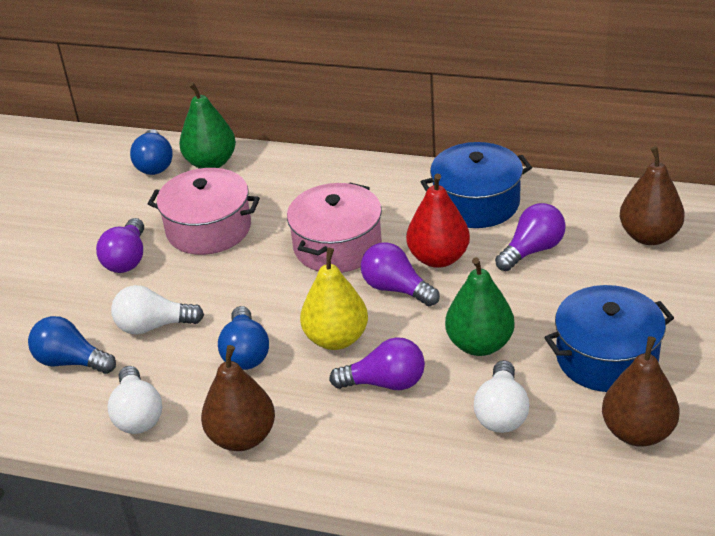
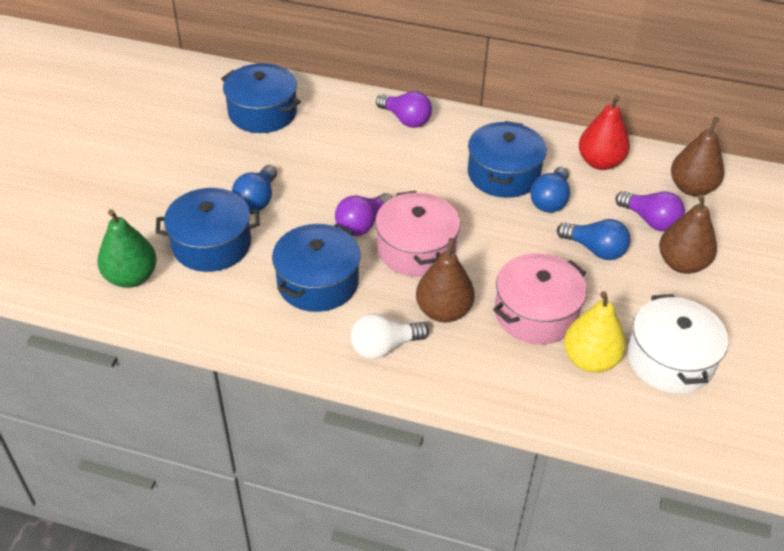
blue pot: 2 -> 4
green pear: 2 -> 1
purple light bulb: 4 -> 3
white light bulb: 3 -> 1
white pot: 0 -> 1

